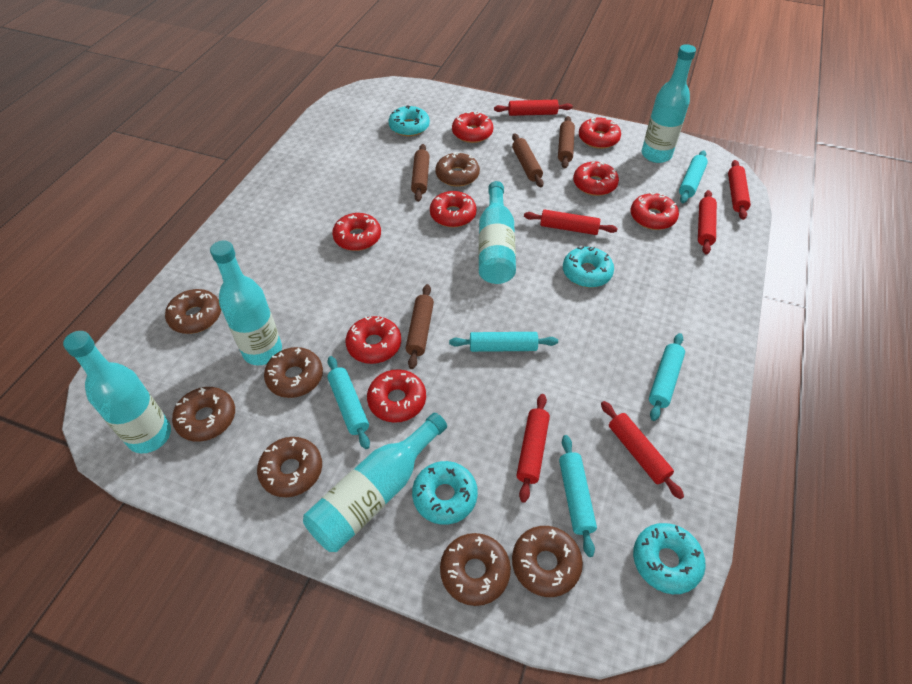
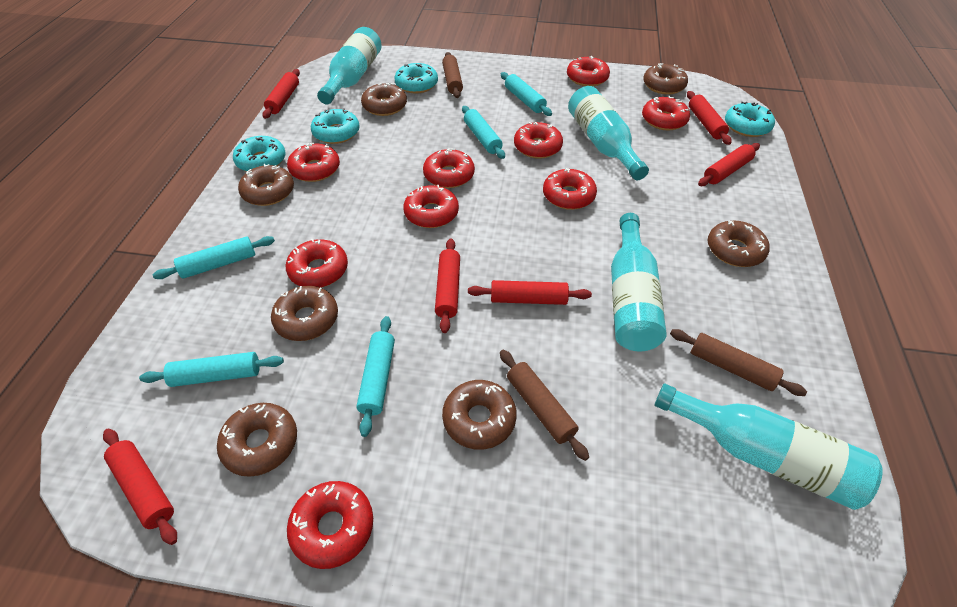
brown rolling pin: 4 -> 3
red donut: 8 -> 9
turquoise bottle: 5 -> 4

